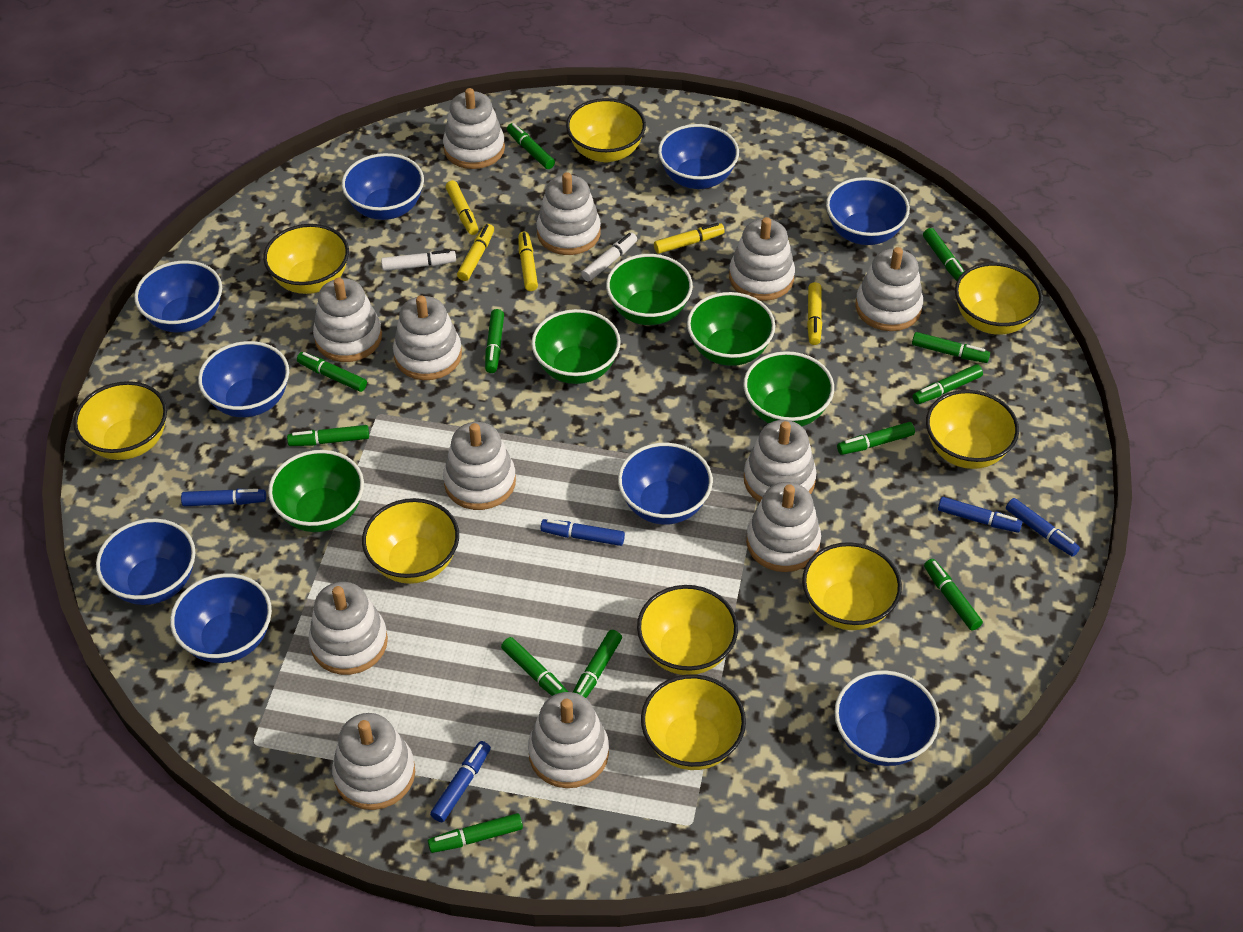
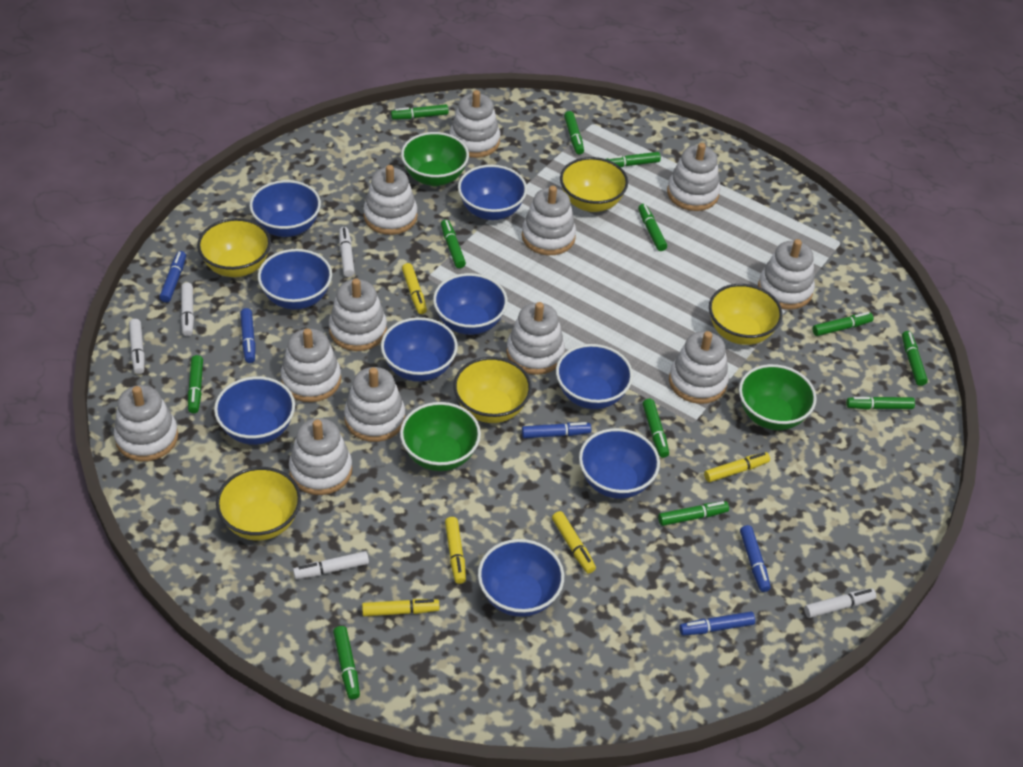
green bowl: 5 -> 3
white marker: 2 -> 5
yellow bowl: 9 -> 5

